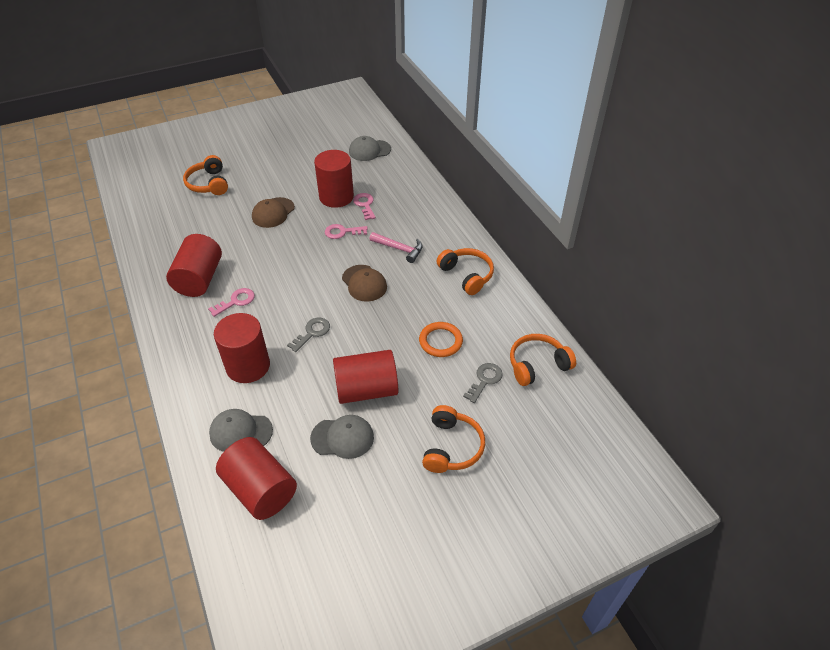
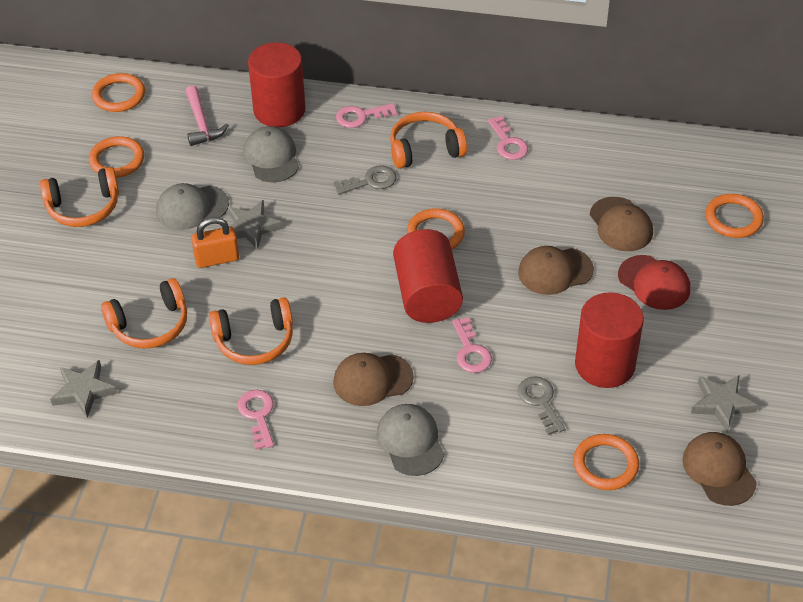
brown cap: 2 -> 4
grey star: 0 -> 3
orange padlock: 0 -> 1
orange ring: 1 -> 5
pink key: 3 -> 4
red cap: 0 -> 1
red cylinder: 5 -> 3

